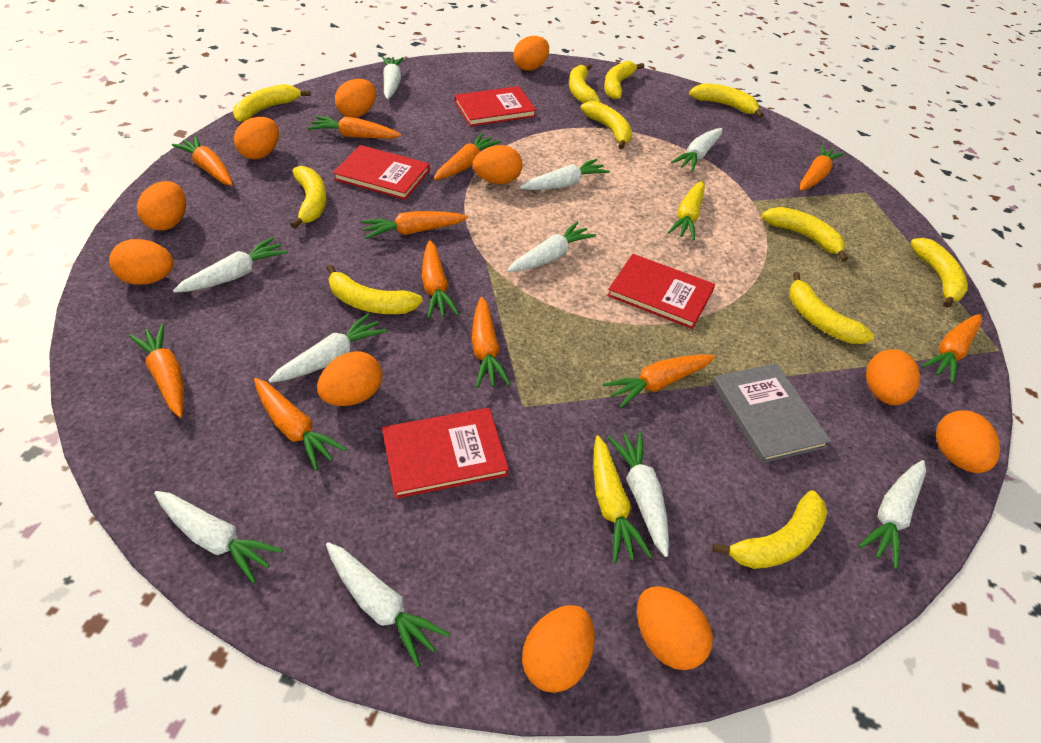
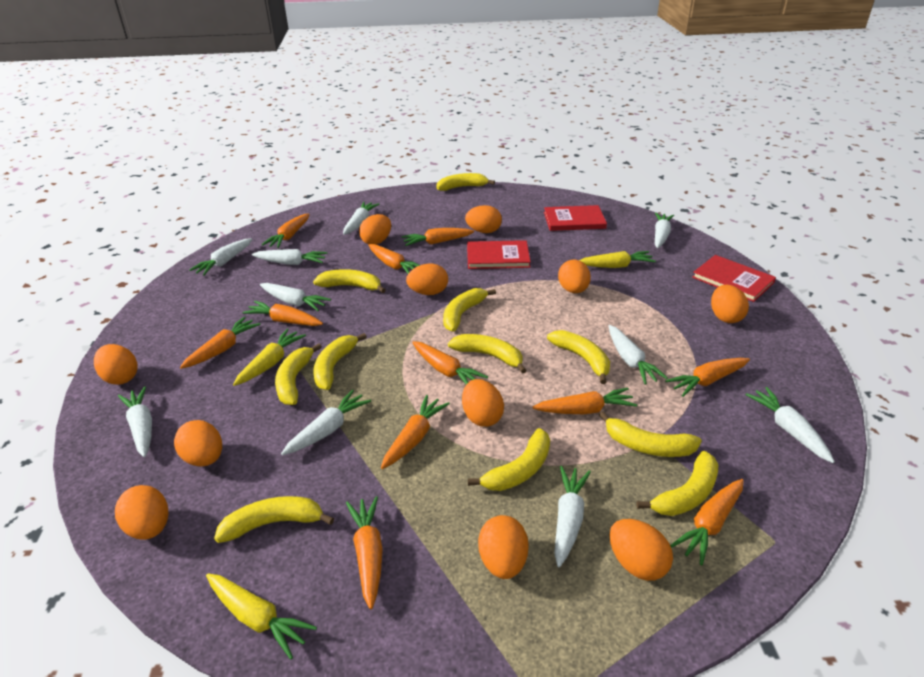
grey book: 1 -> 0
red book: 4 -> 3
yellow carrot: 2 -> 3

